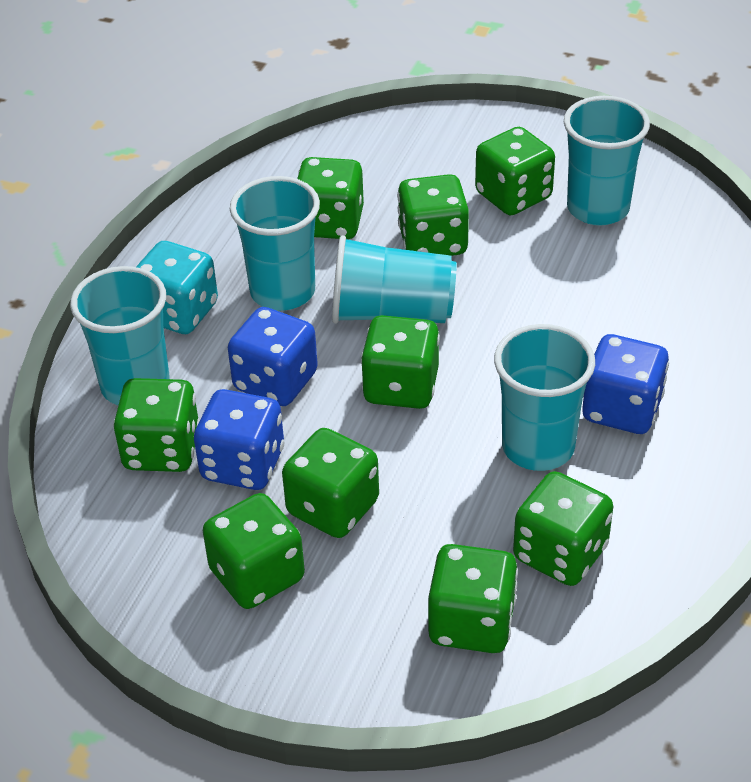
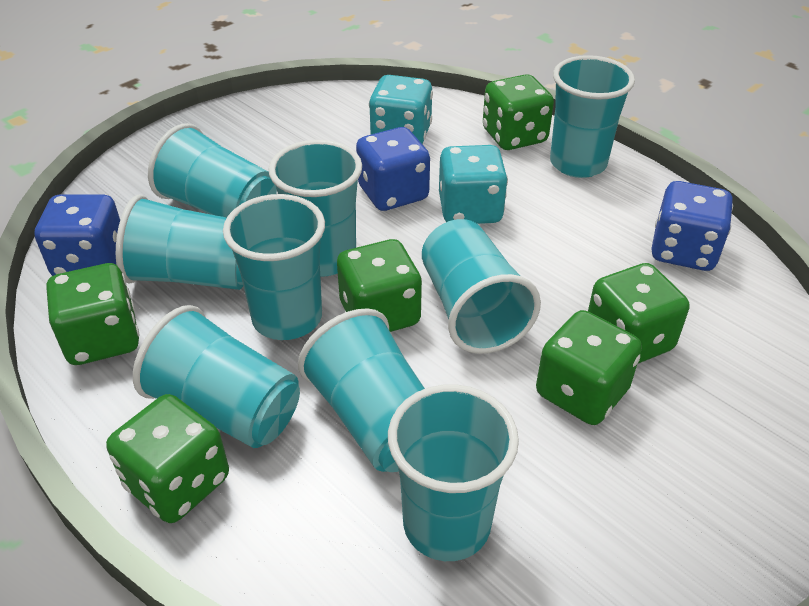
green dice: 9 -> 6
turquoise cup: 5 -> 9
turquoise dice: 1 -> 2

